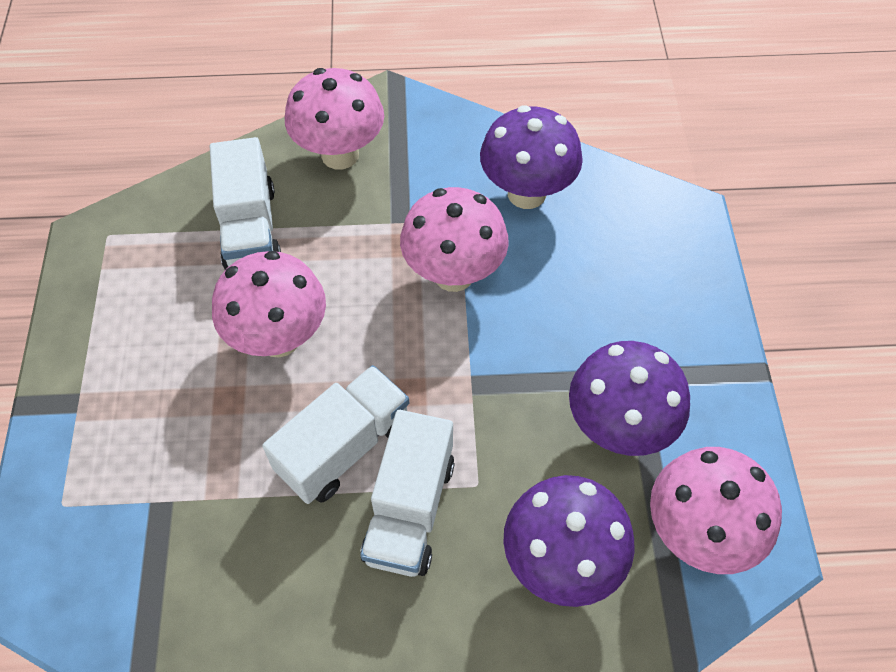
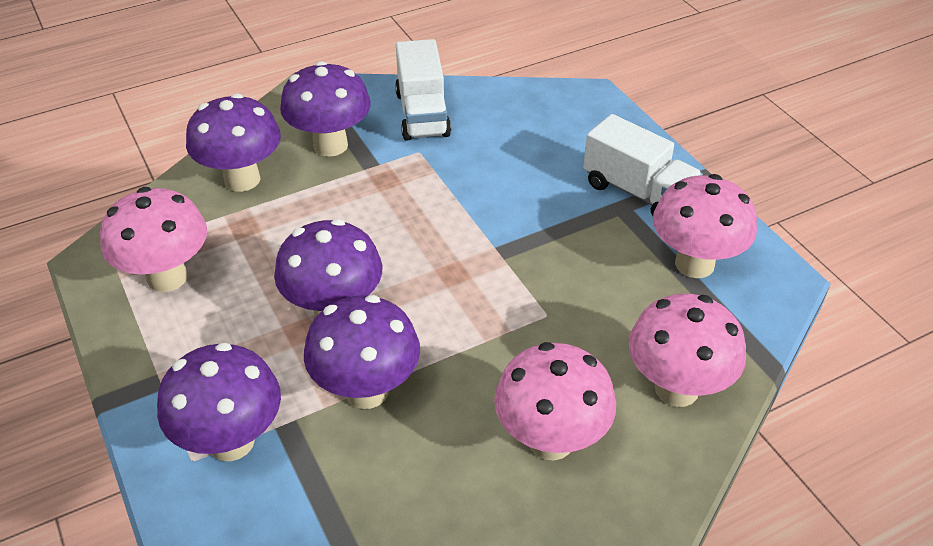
purple mushroom: 3 -> 5
white truck: 3 -> 2

